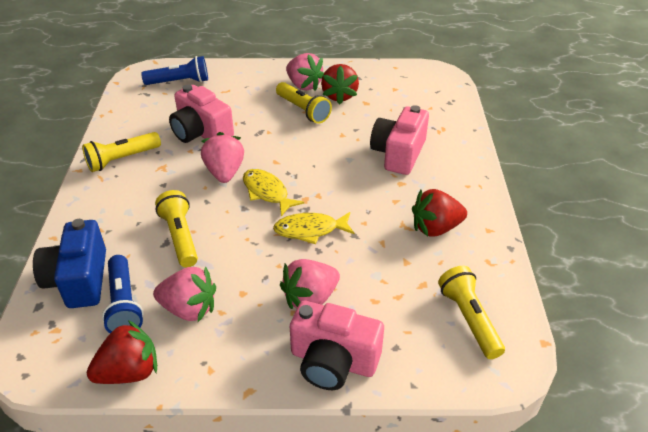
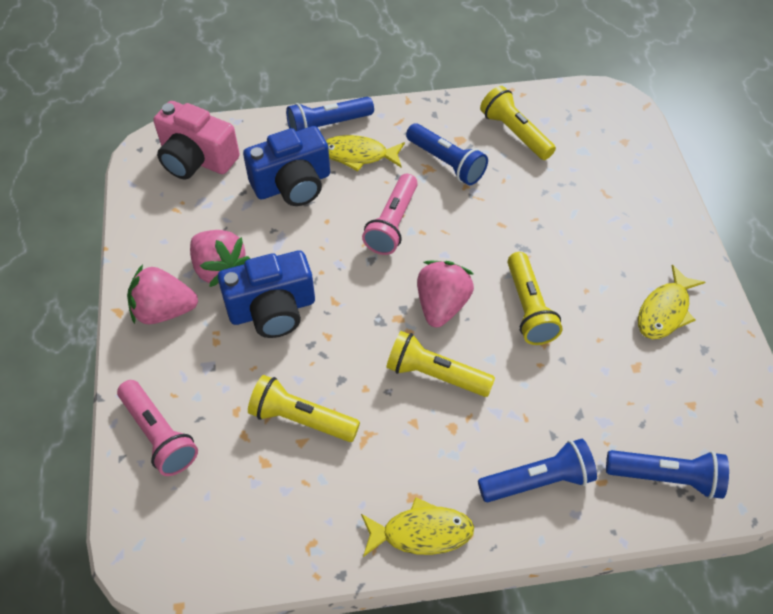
blue camera: 1 -> 2
blue flashlight: 2 -> 4
pink camera: 3 -> 1
pink flashlight: 0 -> 2
pink strawberry: 4 -> 3
red strawberry: 3 -> 0
yellow fish: 2 -> 3

